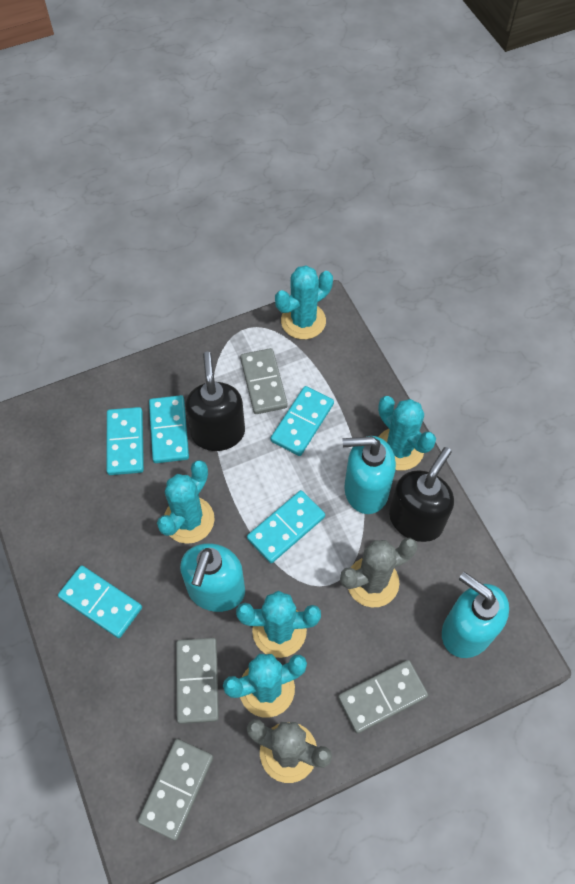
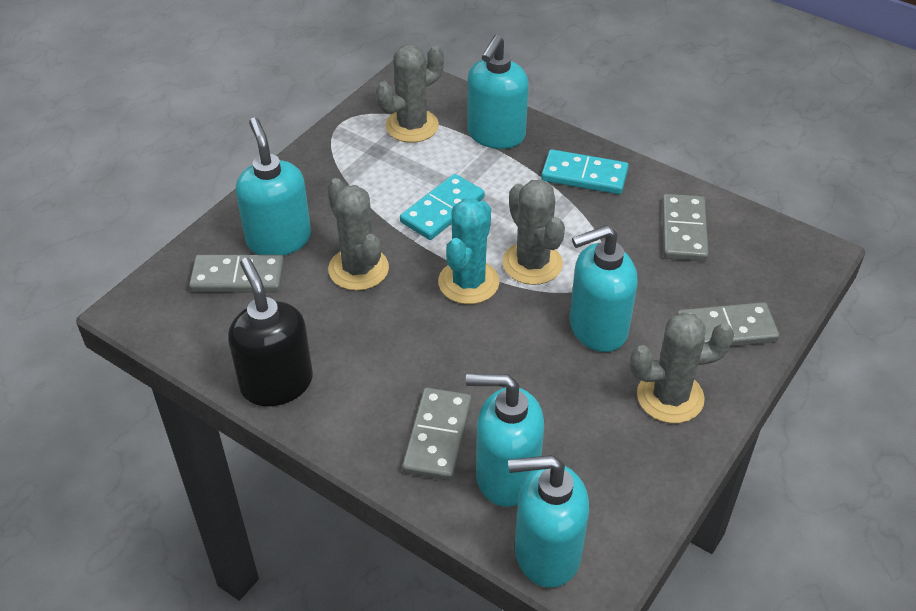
black soap dispenser: 2 -> 1
grey cactus: 2 -> 4
turquoise cactus: 5 -> 1
turquoise domino: 5 -> 2
turquoise soap dispenser: 3 -> 5

